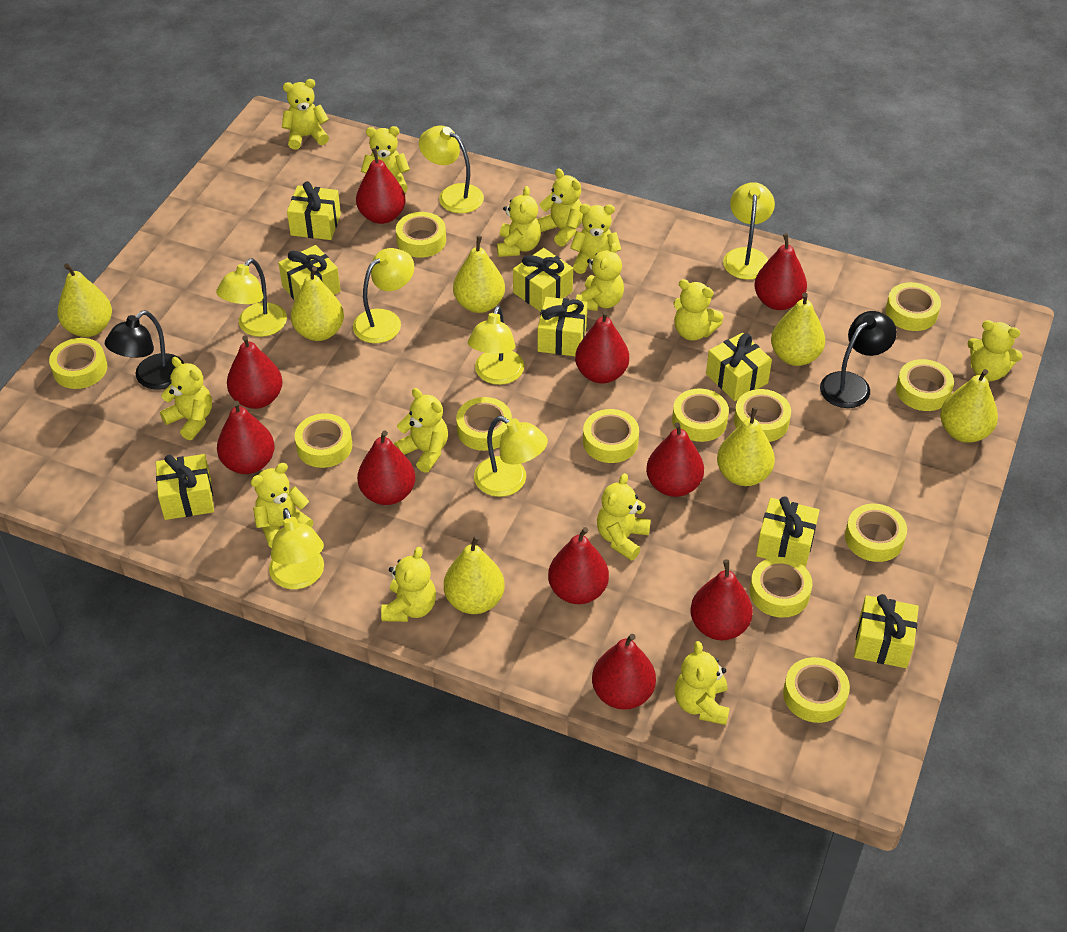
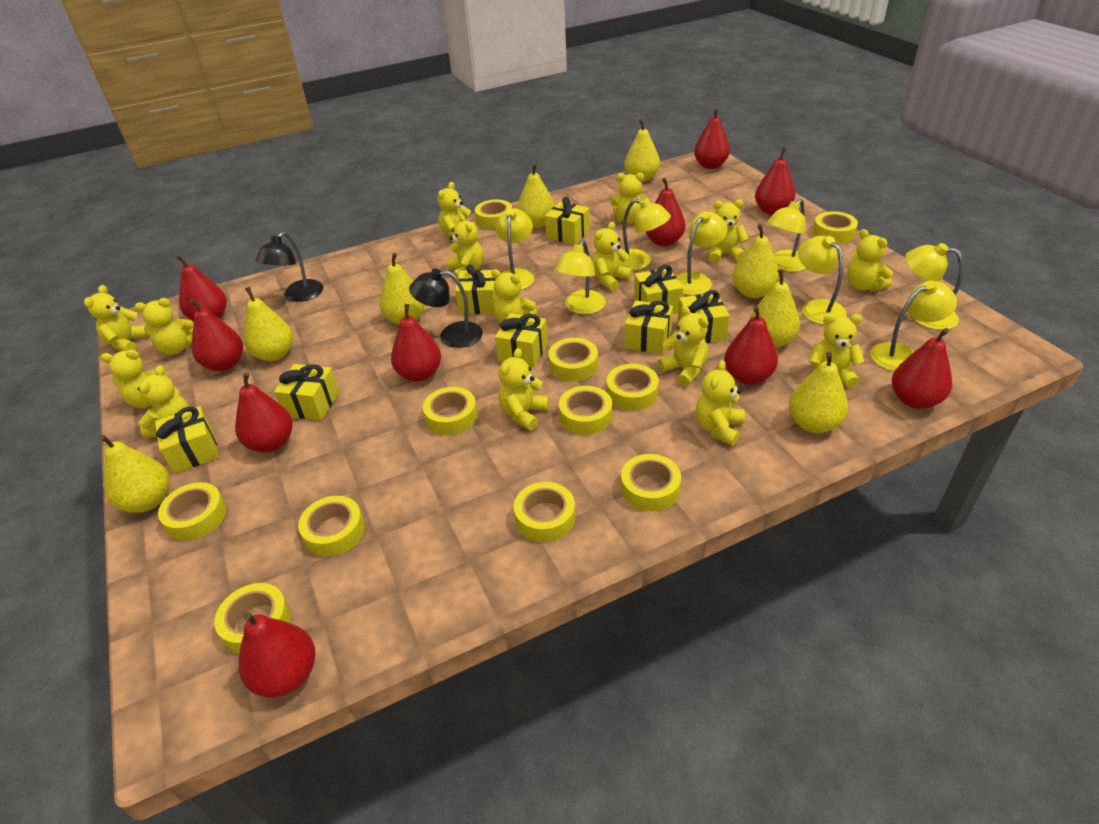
yellow lamp: 7 -> 8
yellow pear: 7 -> 8
yellow tape: 12 -> 11
yellow teddy bear: 14 -> 15

